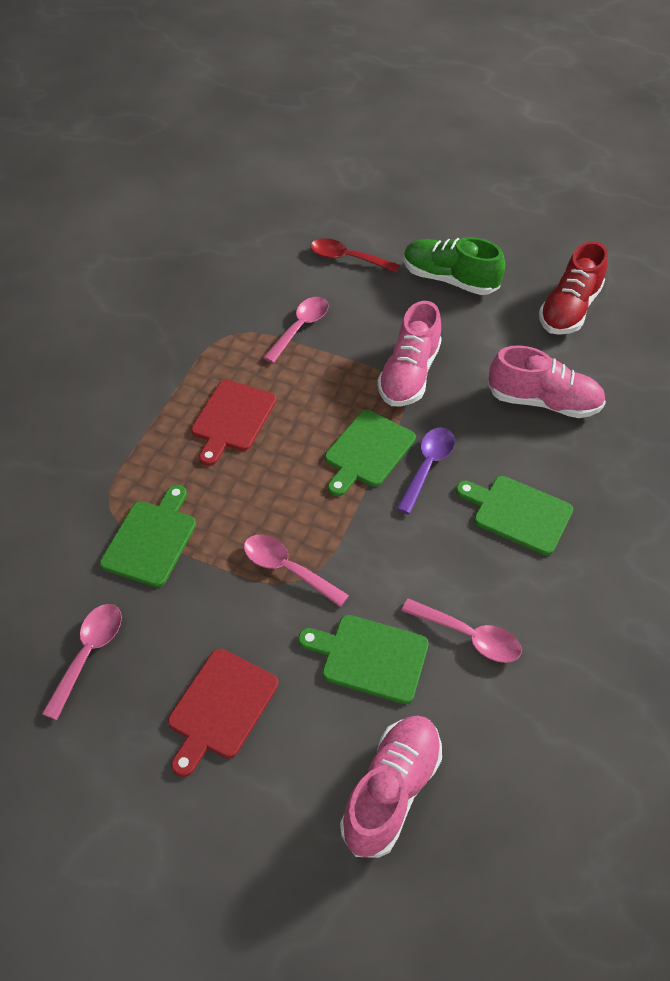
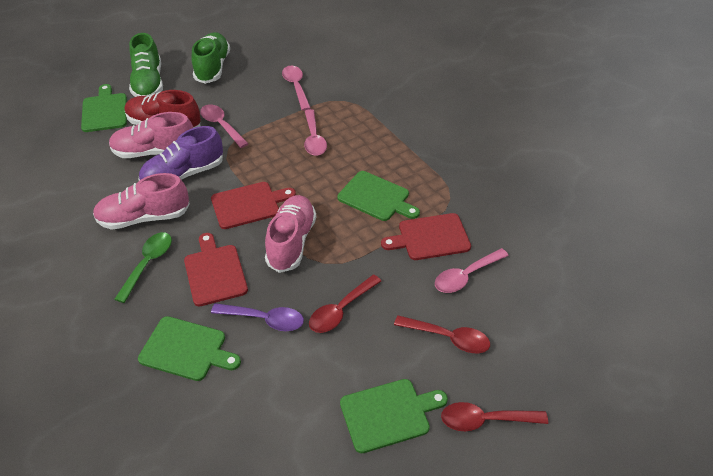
green shoe: 1 -> 2
green spoon: 0 -> 1
purple shoe: 0 -> 1
red cutting board: 2 -> 3
red spoon: 1 -> 3

